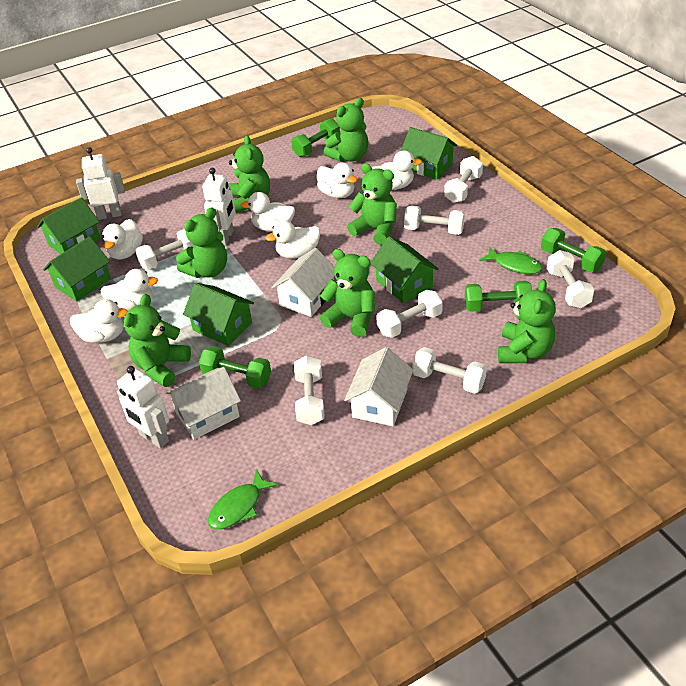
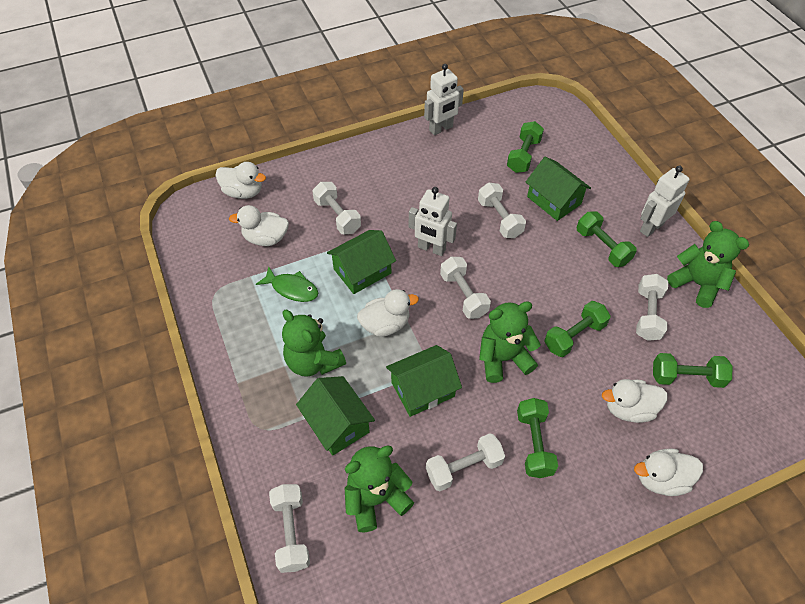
green dumbbell: 4 -> 5
green fish: 2 -> 1
green house: 5 -> 4
green teddy bear: 7 -> 4
white duck: 7 -> 5
white dumbbell: 7 -> 6
white house: 3 -> 0

